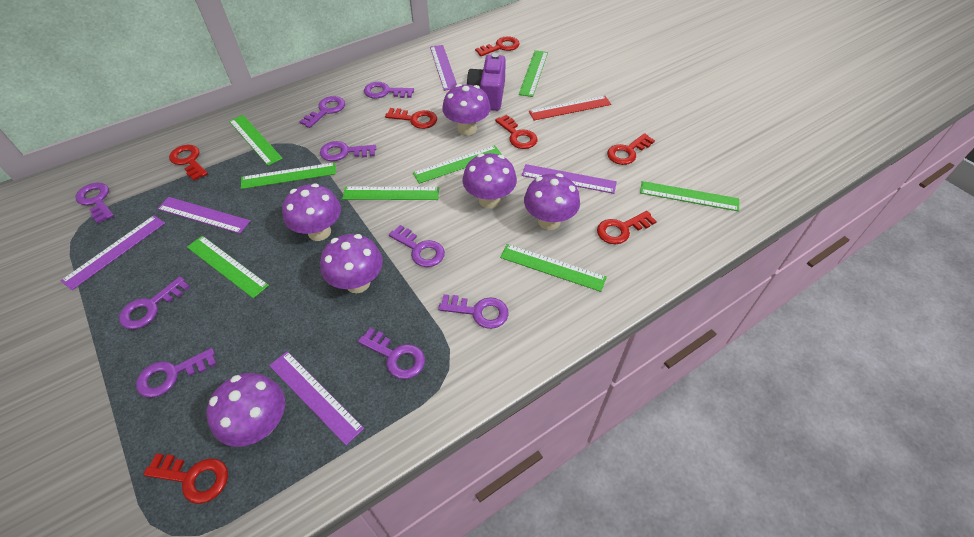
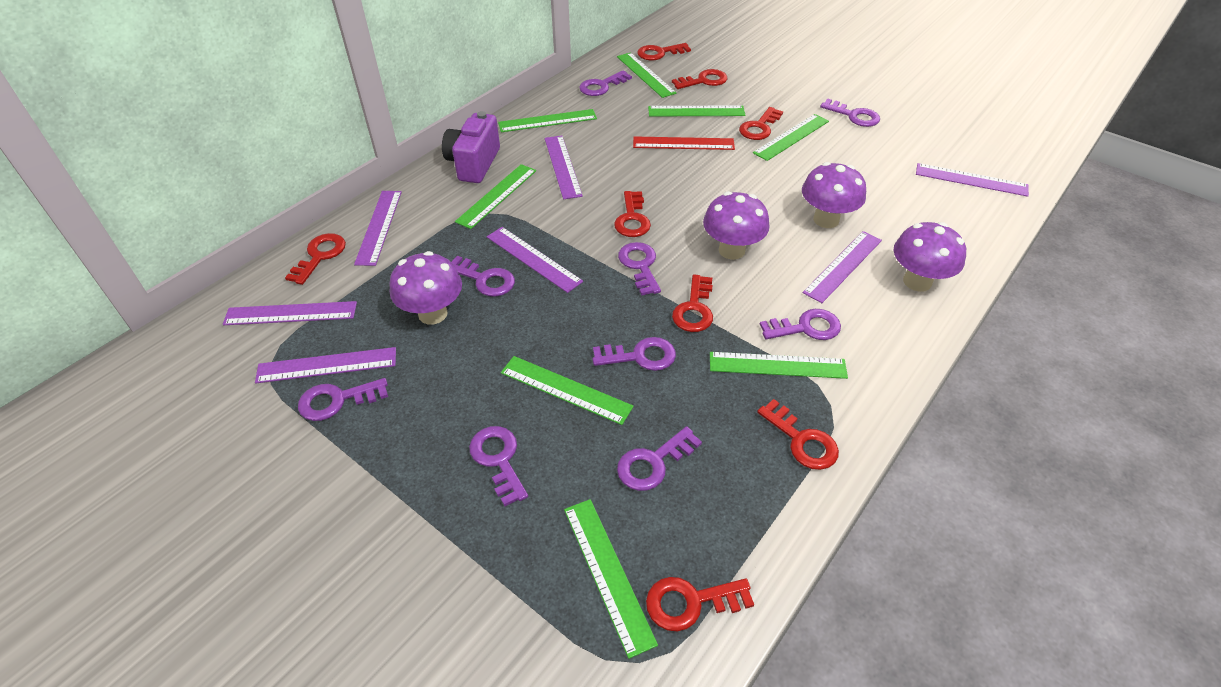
purple mushroom: 6 -> 4
purple ruler: 5 -> 7
red key: 7 -> 8

